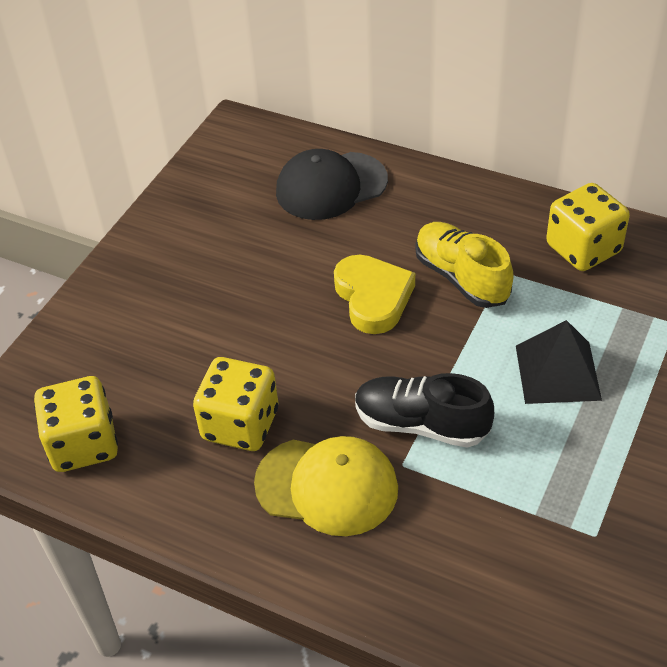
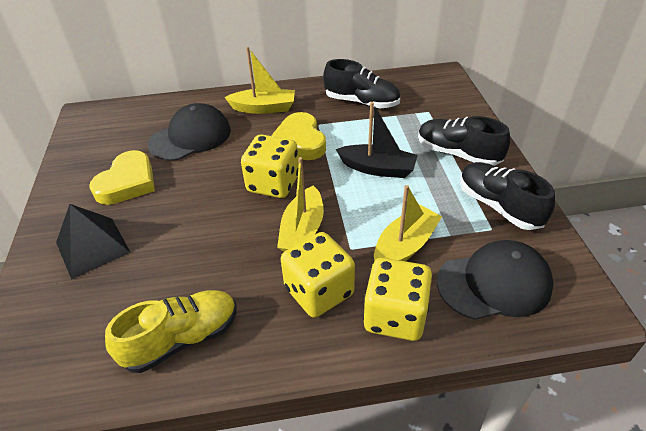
black boat: 0 -> 1
black cap: 1 -> 2
black shoe: 1 -> 3
yellow boat: 0 -> 3
yellow cap: 1 -> 0
yellow heart: 1 -> 2

